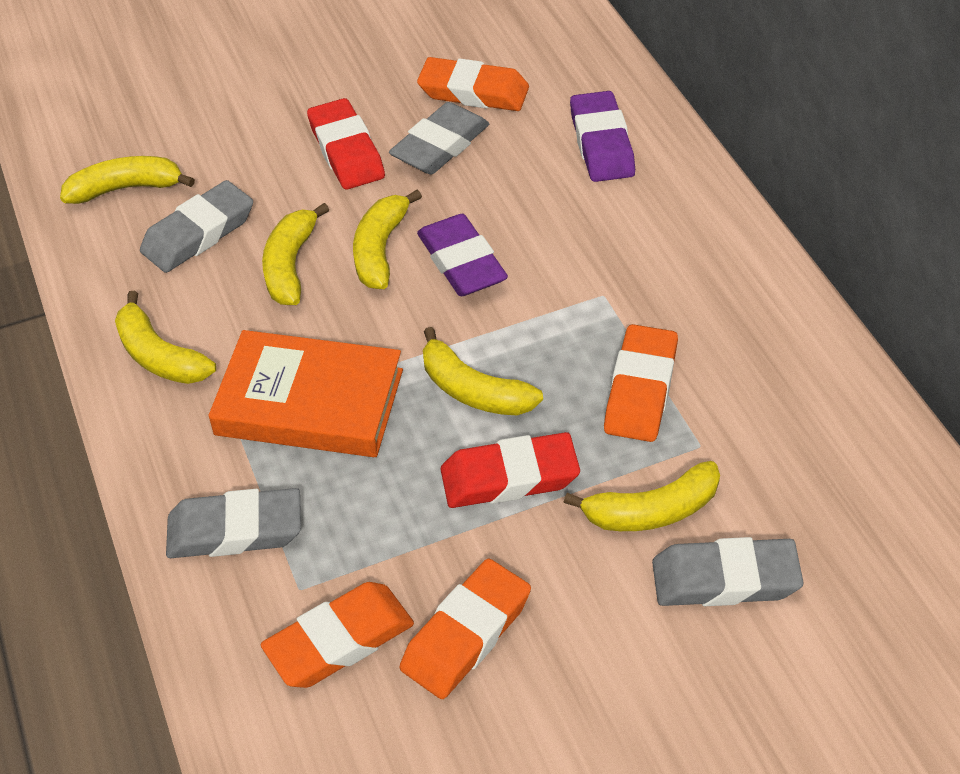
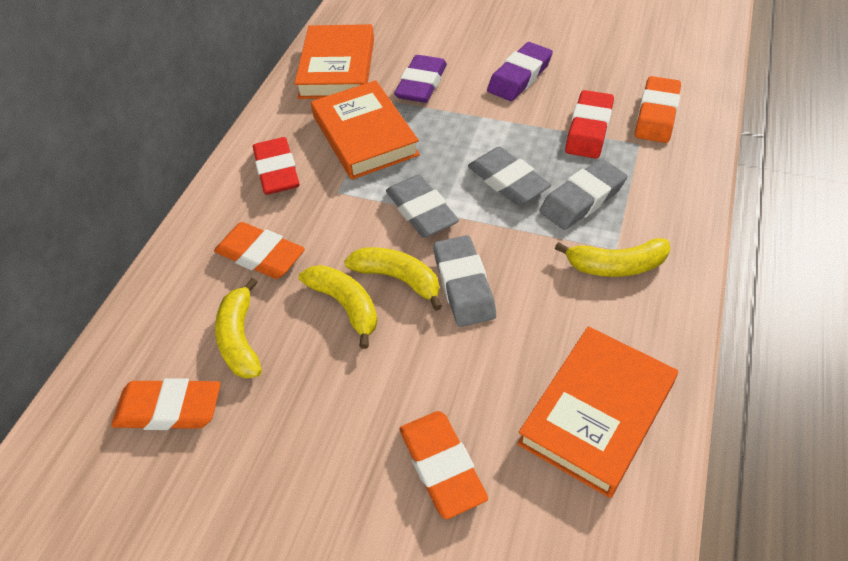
orange book: 1 -> 3
yellow banana: 6 -> 4

